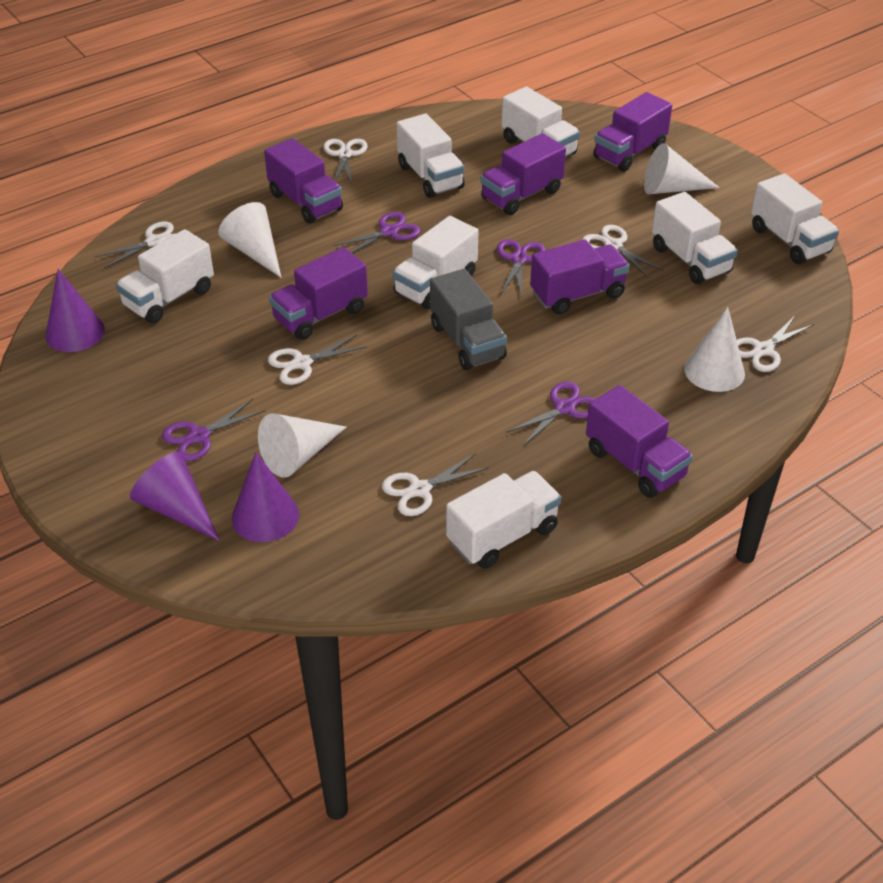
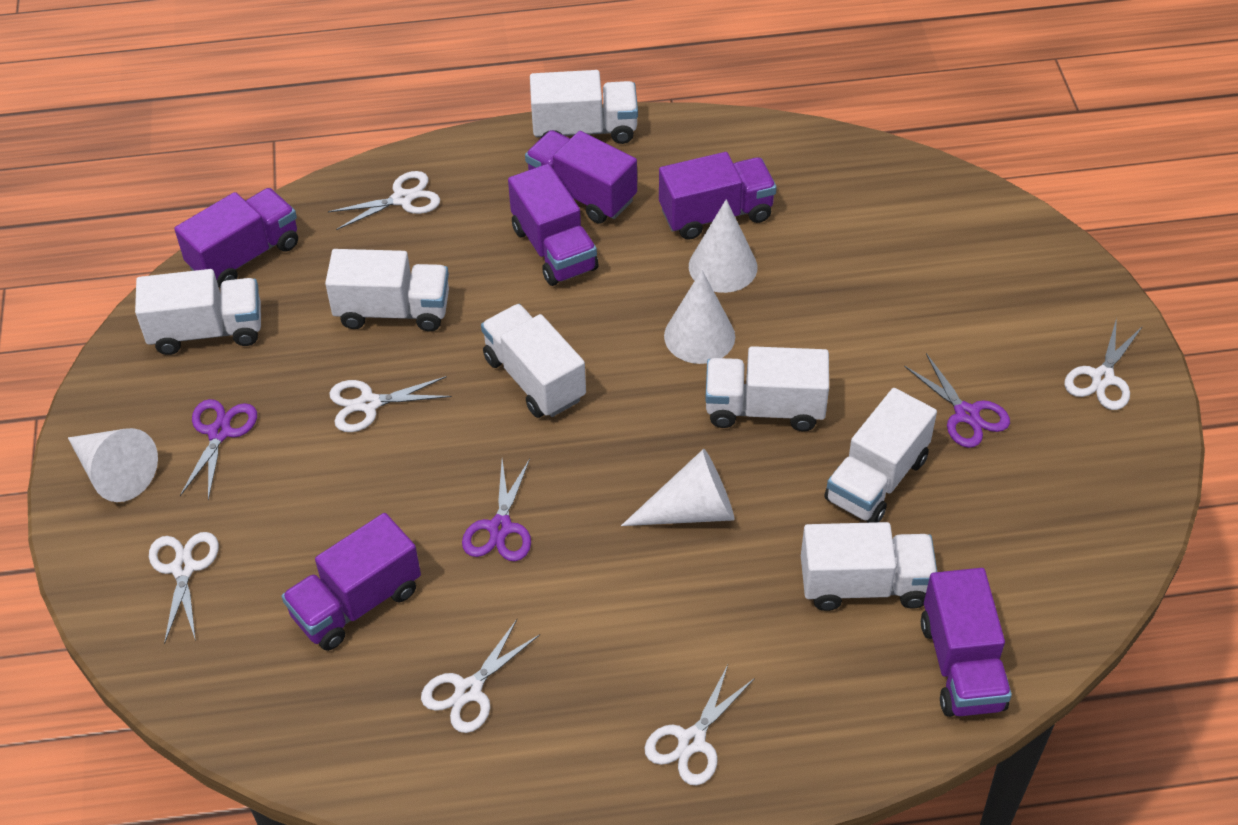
grey truck: 1 -> 0
purple cone: 3 -> 0
purple scissors: 4 -> 3

